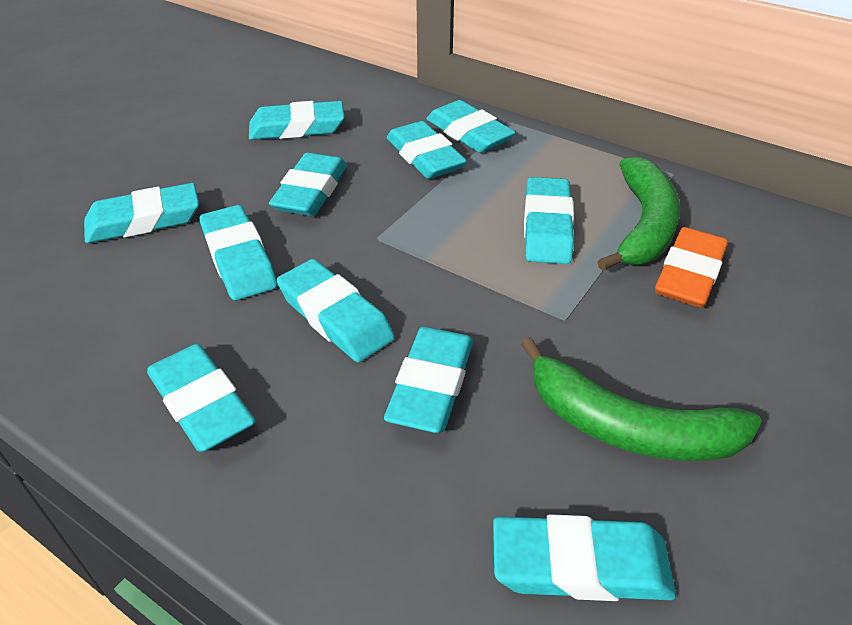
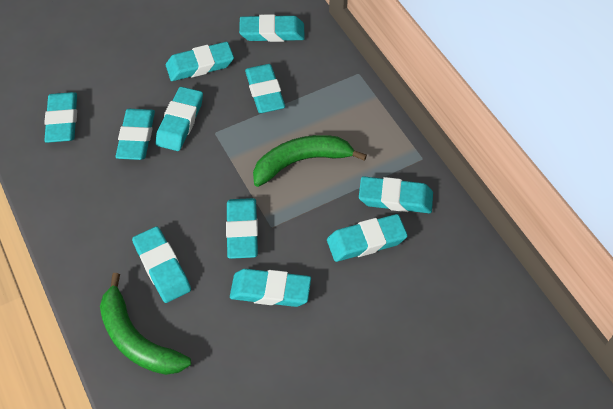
orange eraser: 1 -> 0

